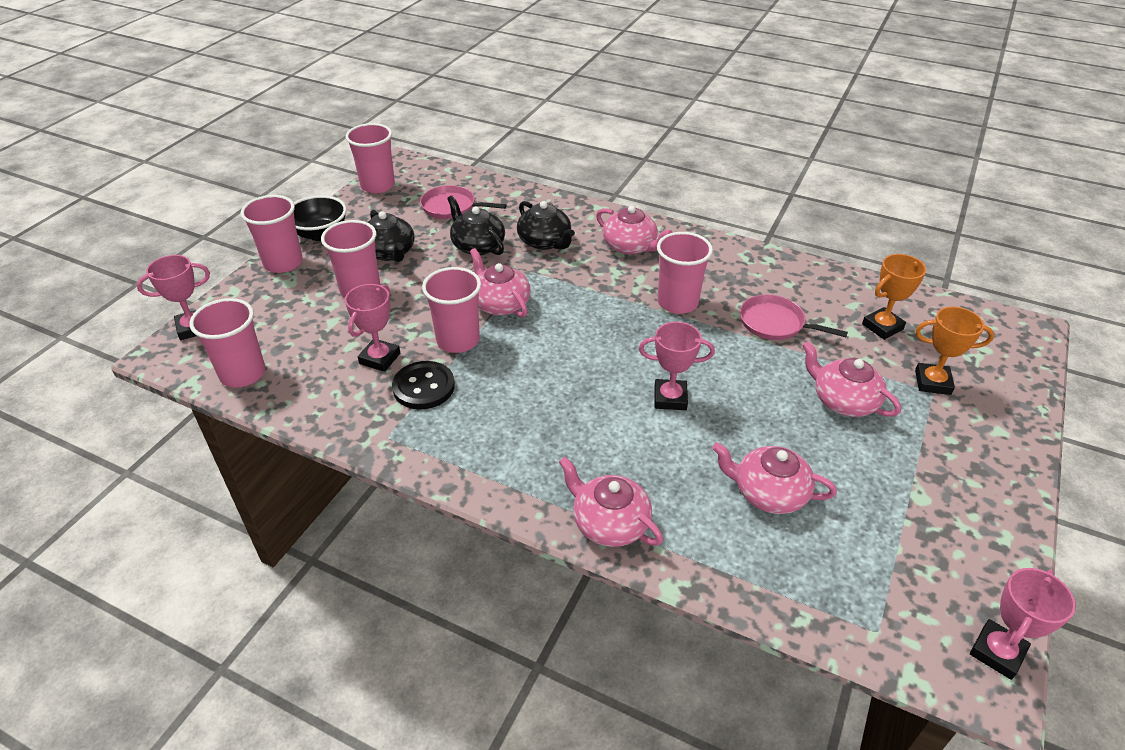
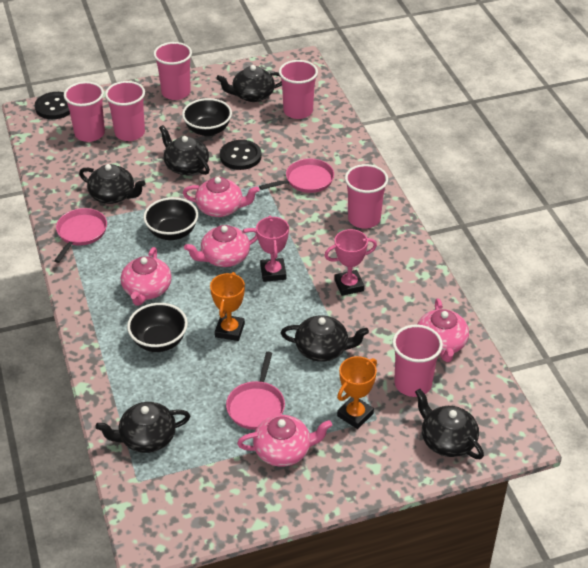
black bowl: 1 -> 3
black button: 1 -> 2
black teapot: 3 -> 6
pink pan: 2 -> 3
pink trophy: 4 -> 2

